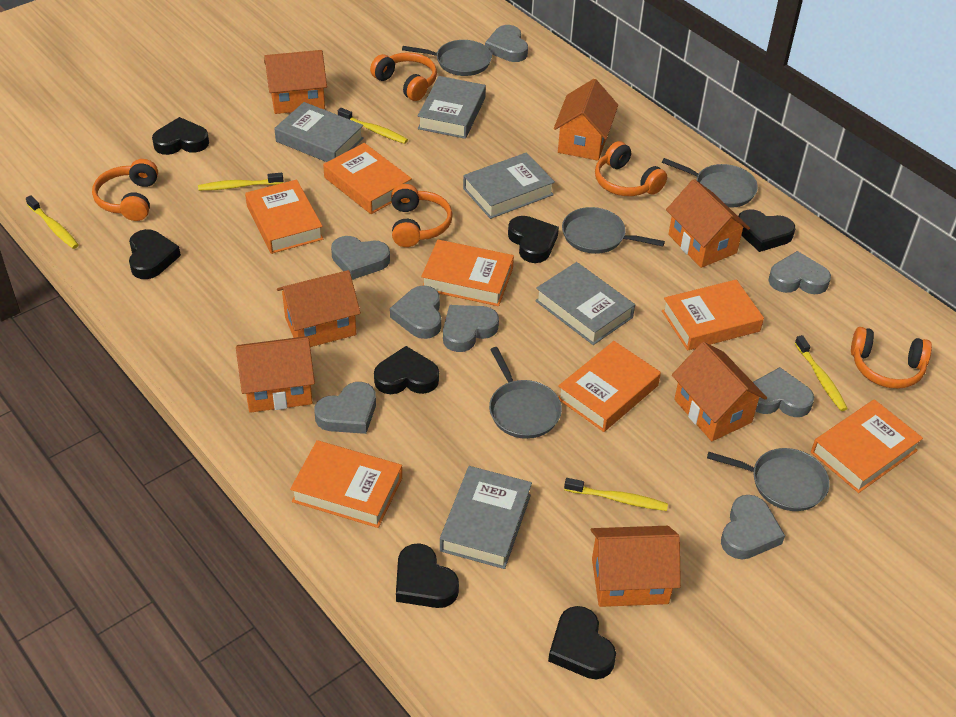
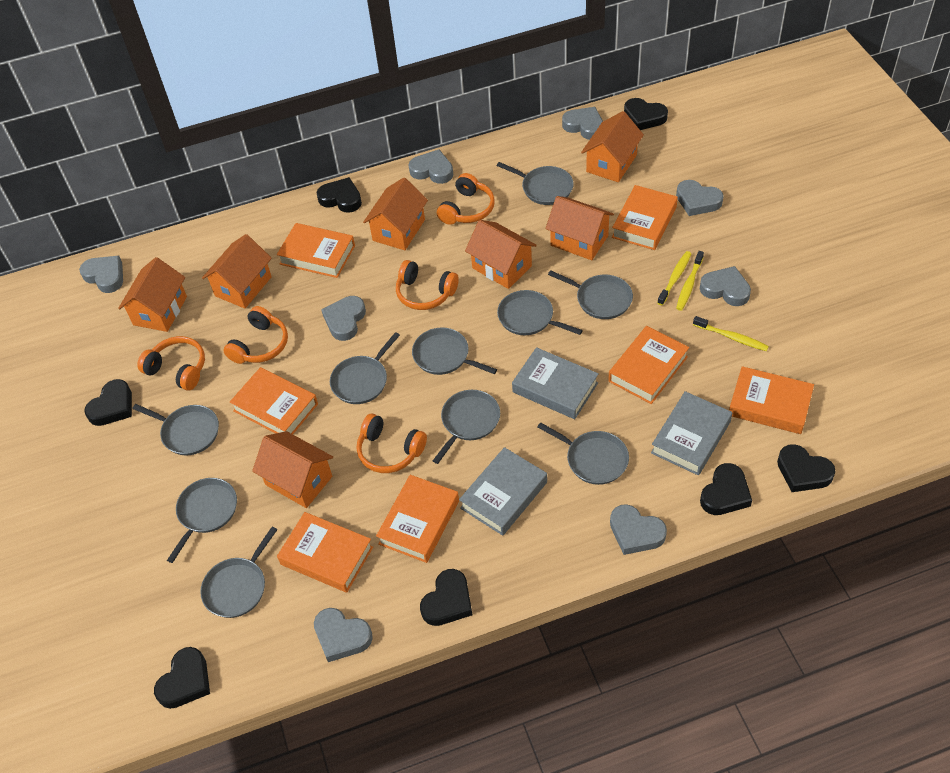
grey book: 5 -> 3
grey pan: 5 -> 10
yellow toothbrush: 5 -> 3

